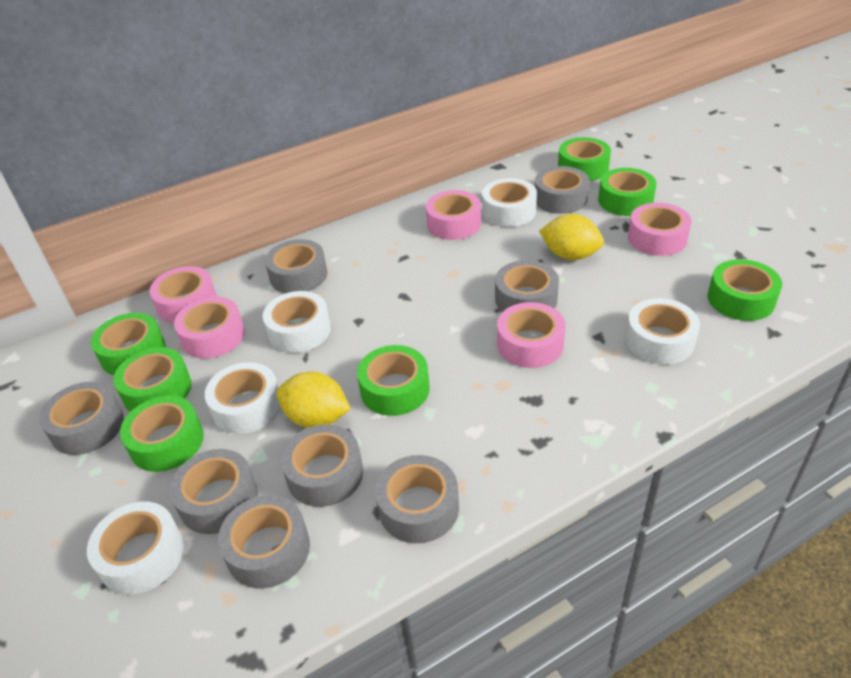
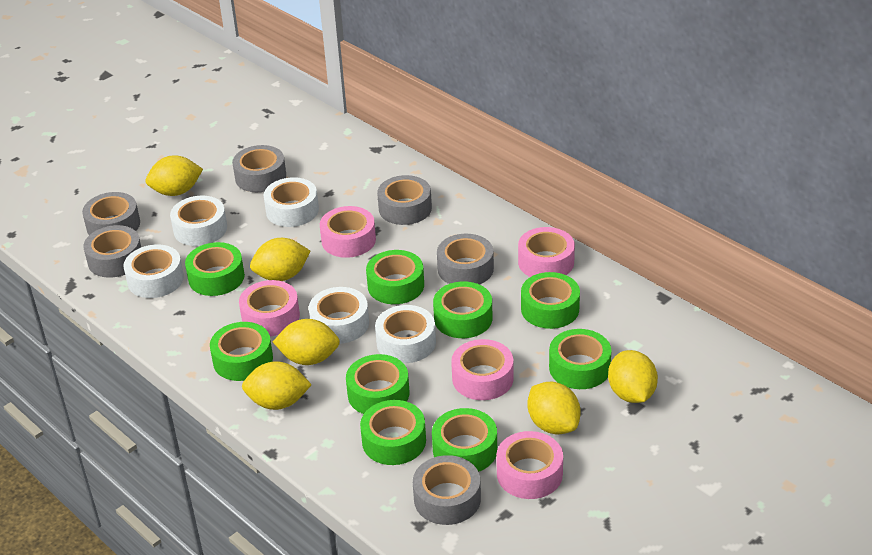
green tape: 7 -> 9
grey tape: 8 -> 6
yellow lemon: 2 -> 6

